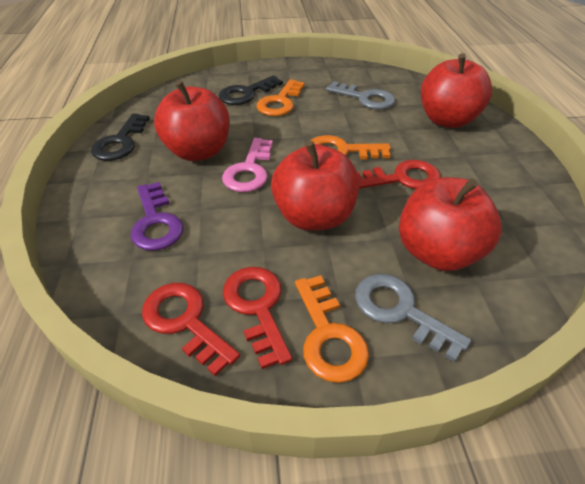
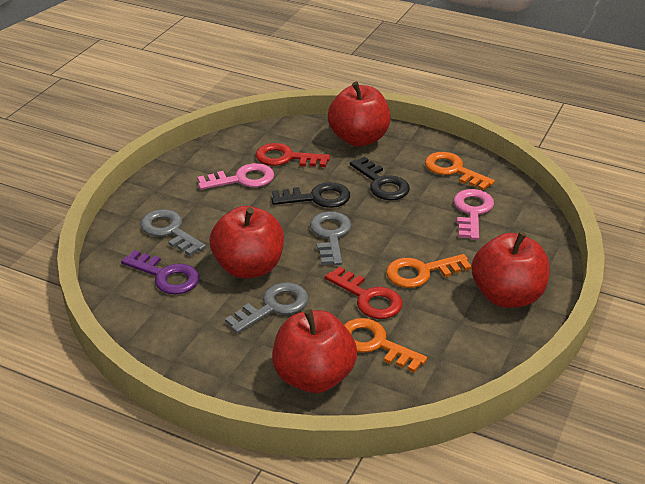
grey key: 2 -> 3
pink key: 1 -> 2
red key: 3 -> 2

